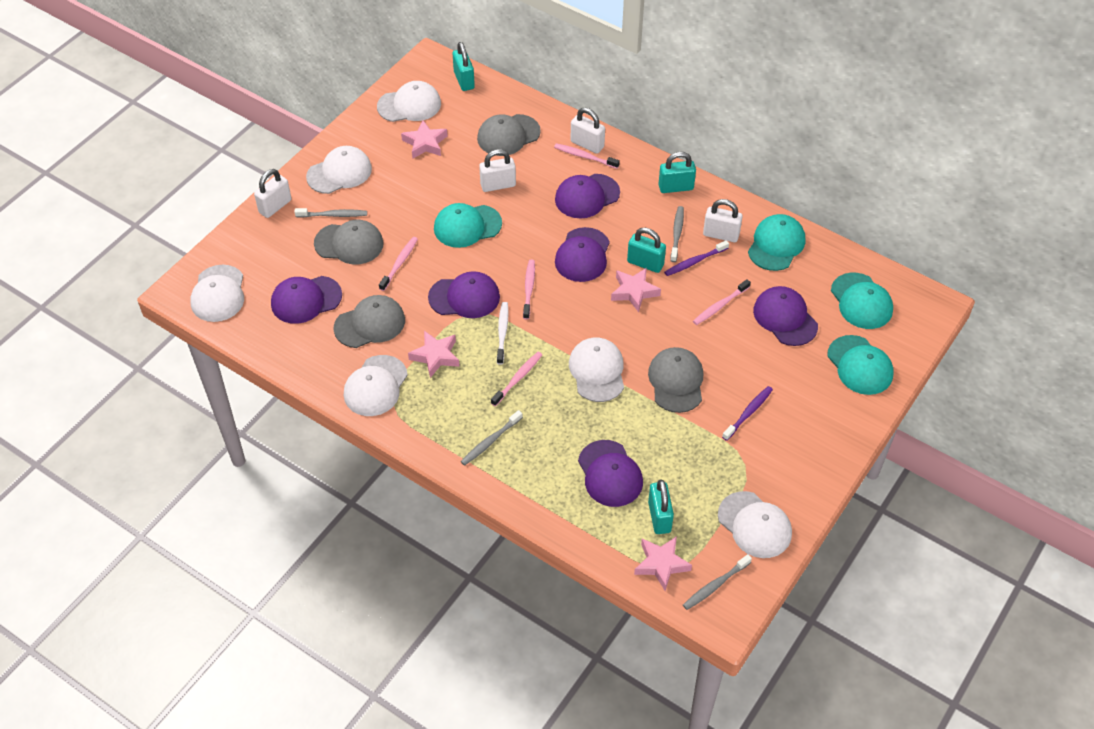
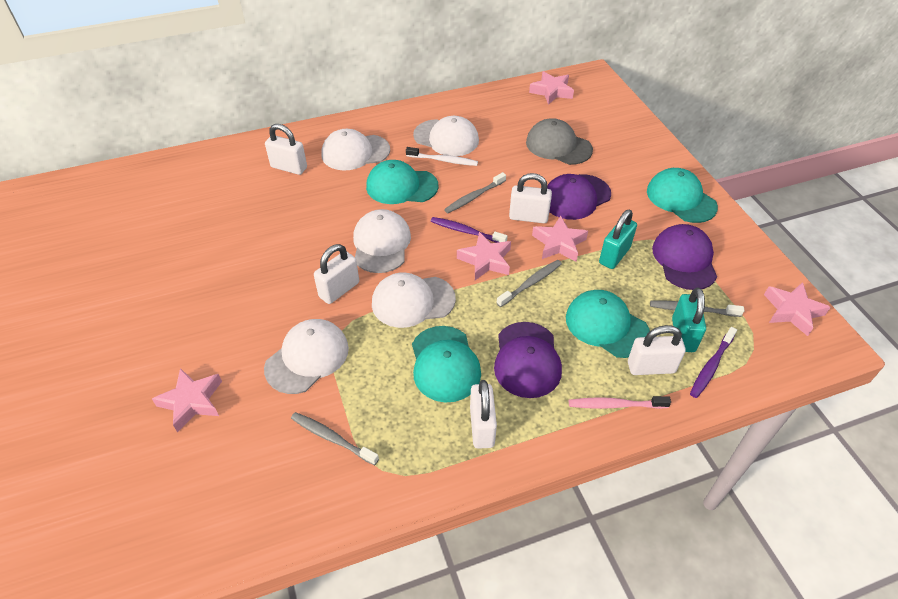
grey cap: 4 -> 1
pink star: 4 -> 5
pink toothbrush: 5 -> 1
purple cap: 6 -> 3
turquoise padlock: 4 -> 2
white cap: 6 -> 5
white padlock: 4 -> 5

